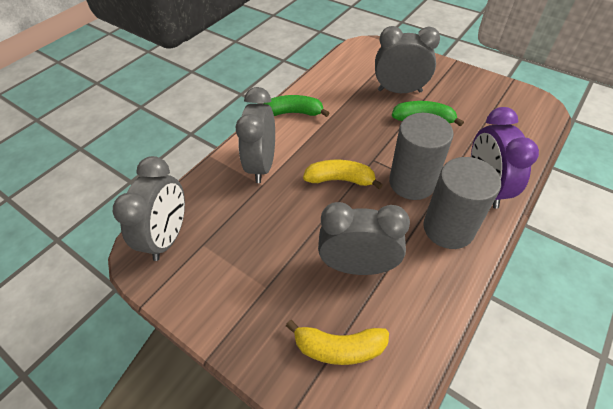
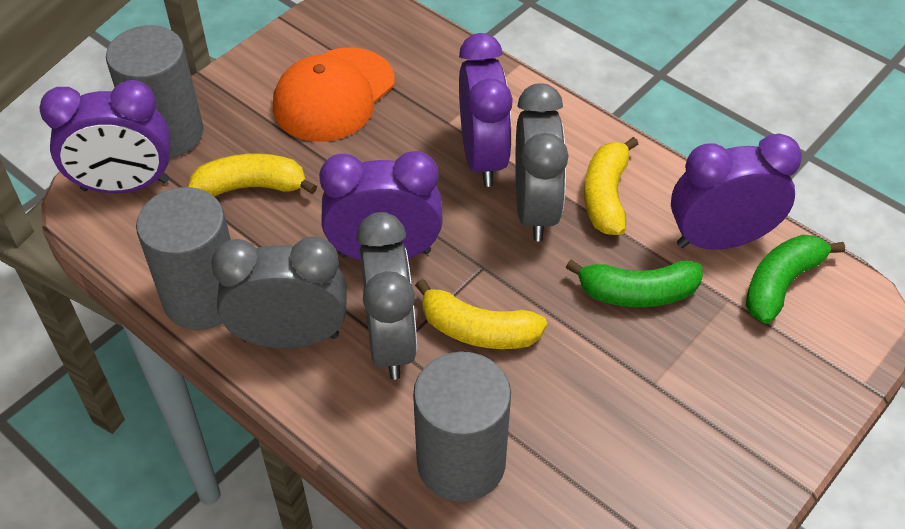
grey clock: 4 -> 3
grey cylinder: 2 -> 3
orange cap: 0 -> 1
purple clock: 1 -> 4
yellow banana: 2 -> 3

